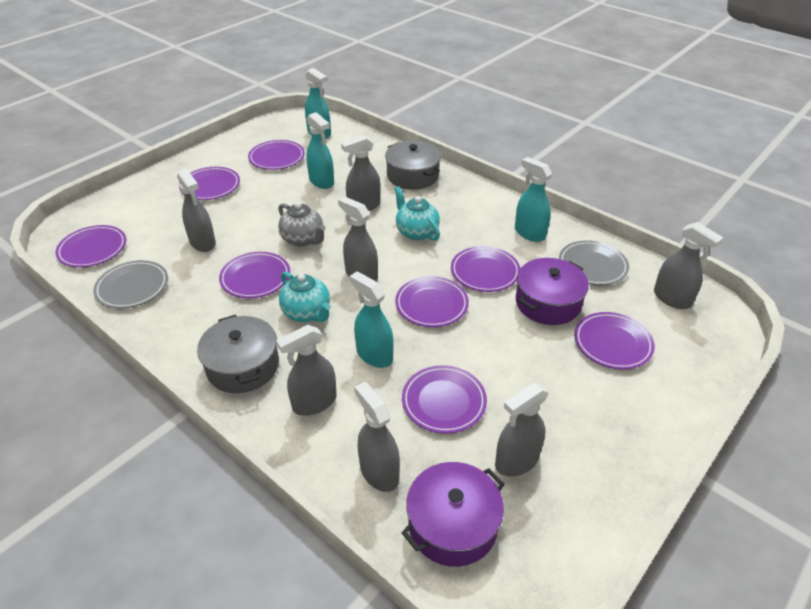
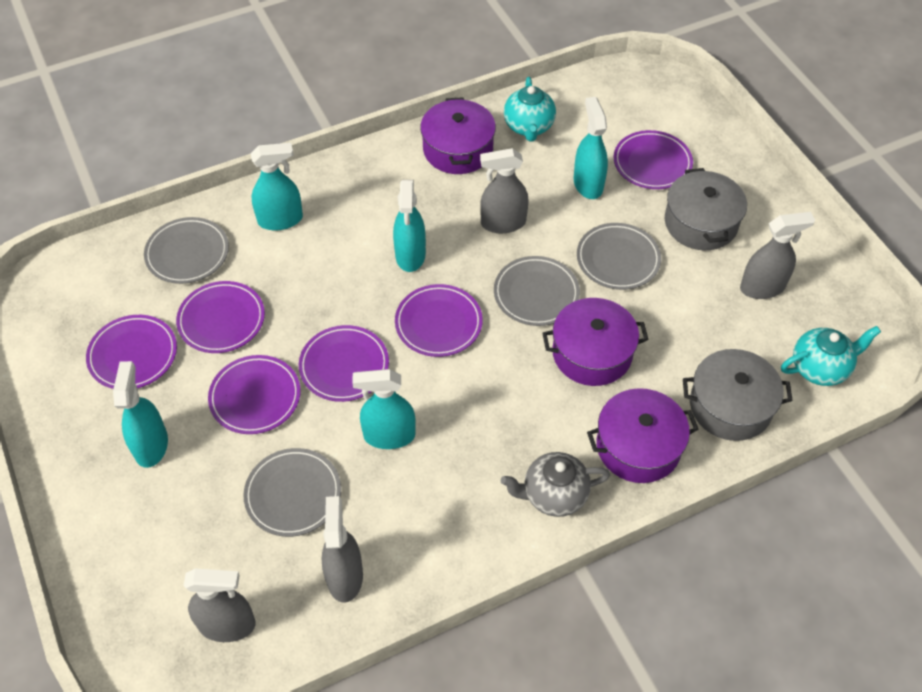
grey plate: 2 -> 4
grey spray bottle: 7 -> 4
purple plate: 8 -> 6
purple pot: 2 -> 3
turquoise spray bottle: 4 -> 5

